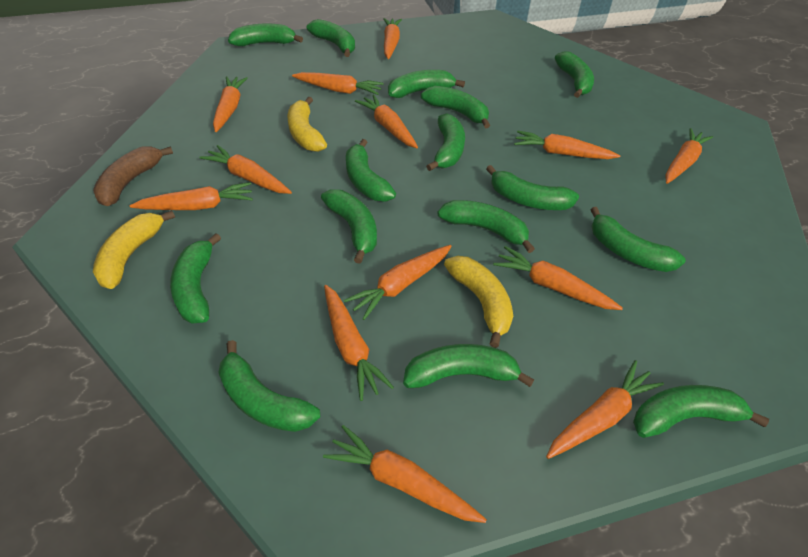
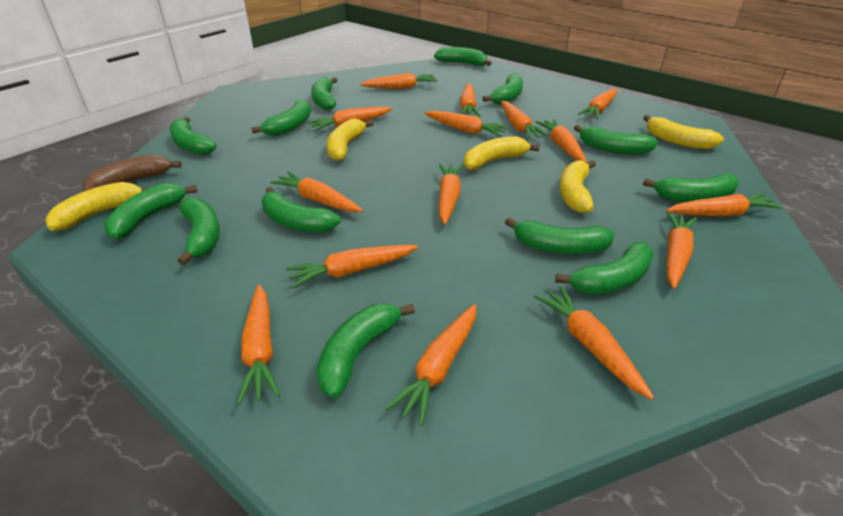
green banana: 15 -> 13
orange carrot: 13 -> 15
yellow banana: 3 -> 5

